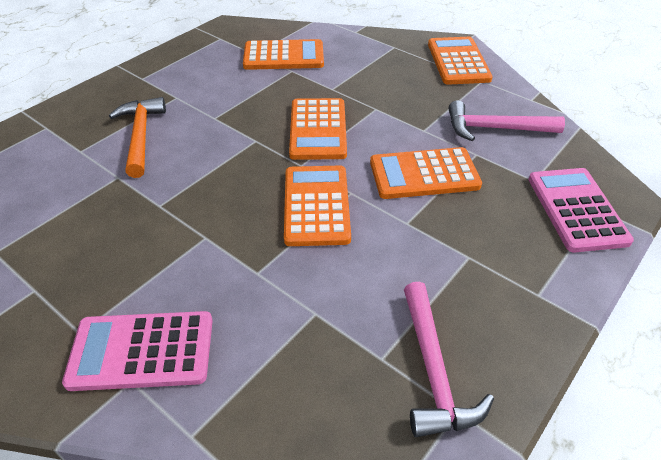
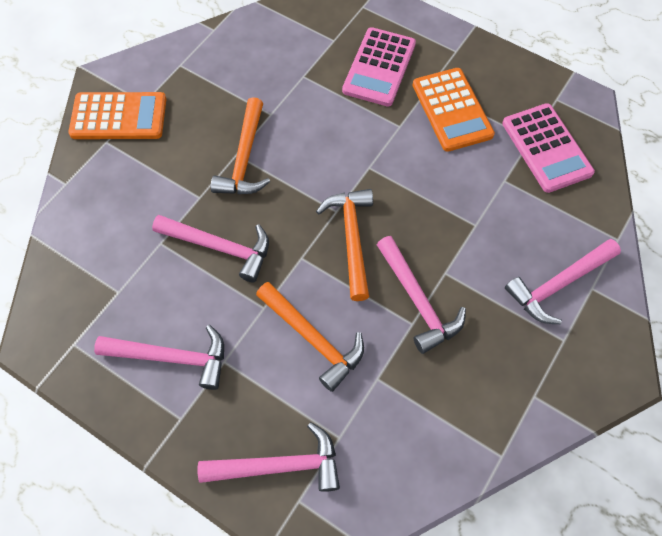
orange calculator: 5 -> 2
orange hammer: 1 -> 3
pink hammer: 2 -> 5

